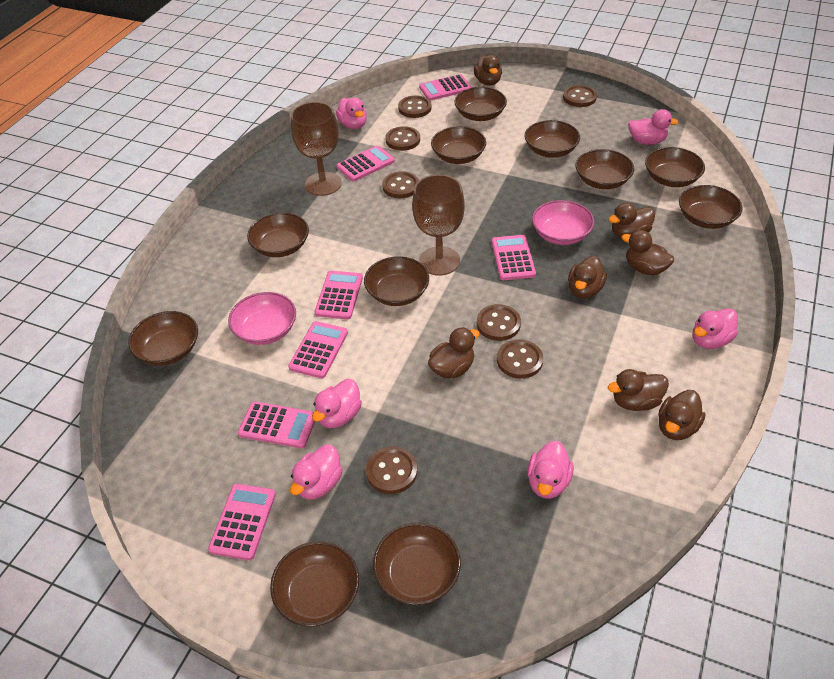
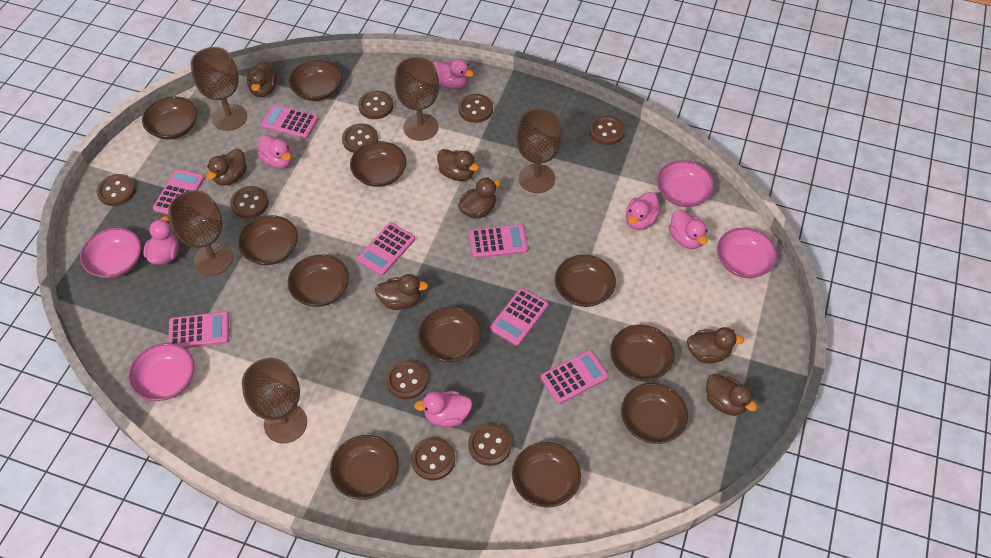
brown button: 7 -> 9
brown goblet: 2 -> 5
pink bowl: 2 -> 4

